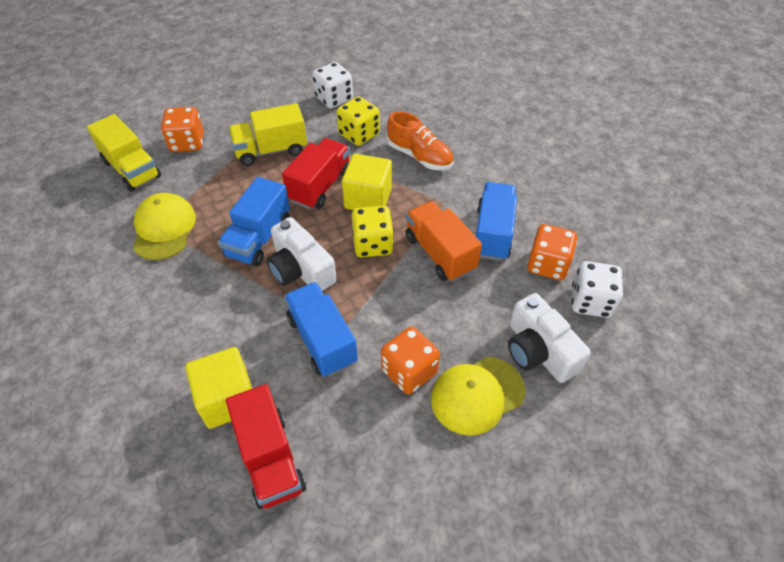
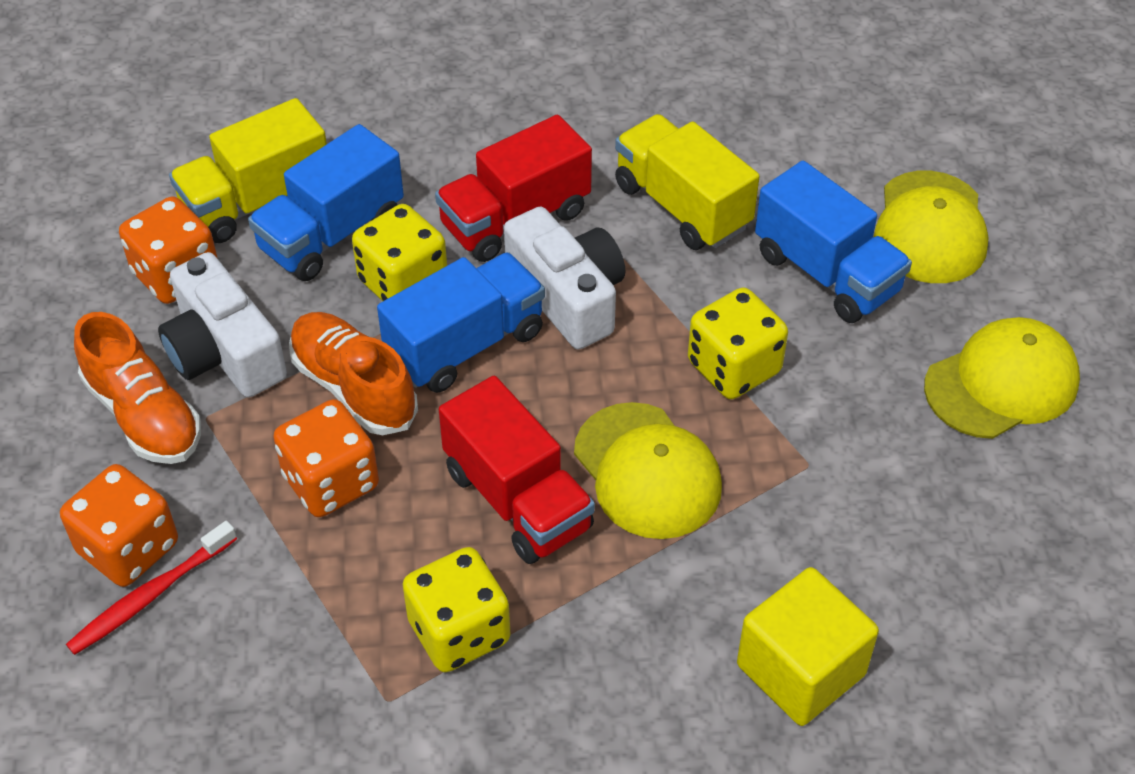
orange shoe: 1 -> 2
orange truck: 1 -> 0
red toothbrush: 0 -> 1
white dice: 2 -> 0
yellow cap: 2 -> 3
yellow cube: 2 -> 1
yellow dice: 2 -> 3

